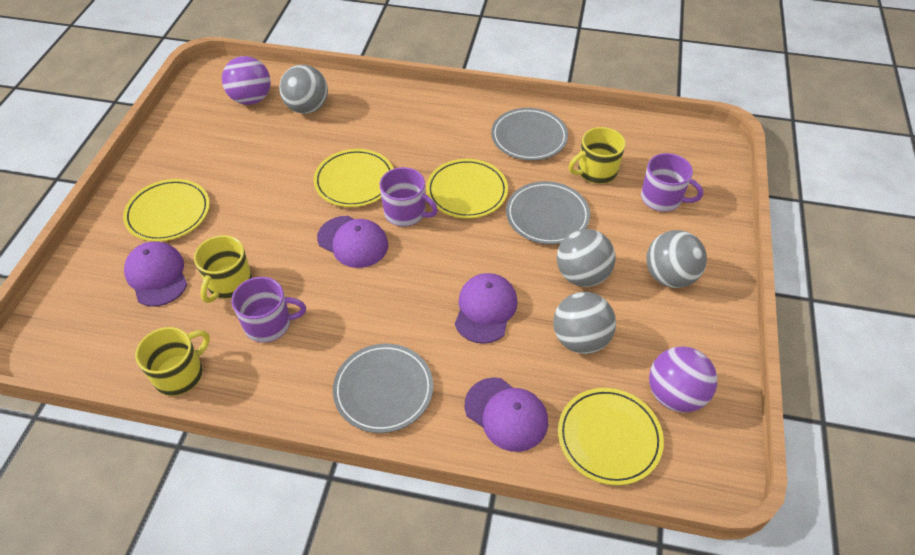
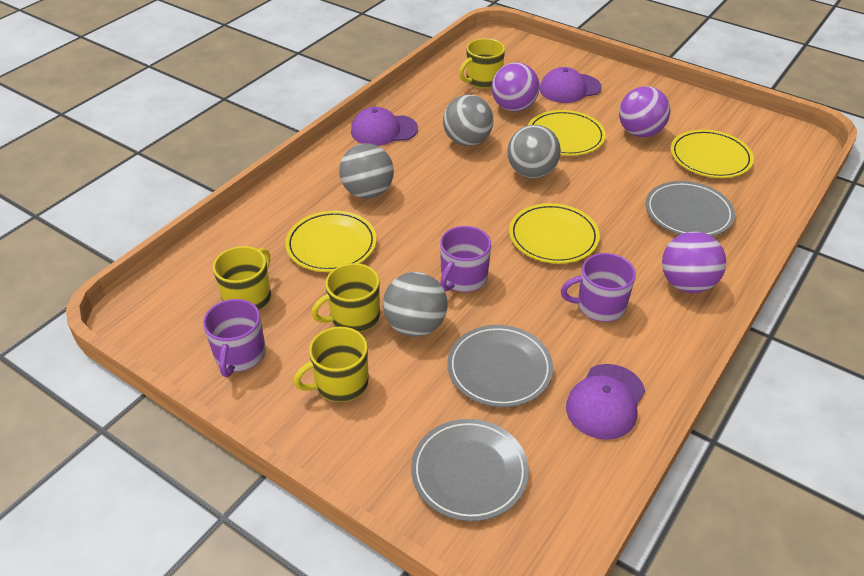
purple ball: 2 -> 3
purple cap: 4 -> 3
yellow mug: 3 -> 4

